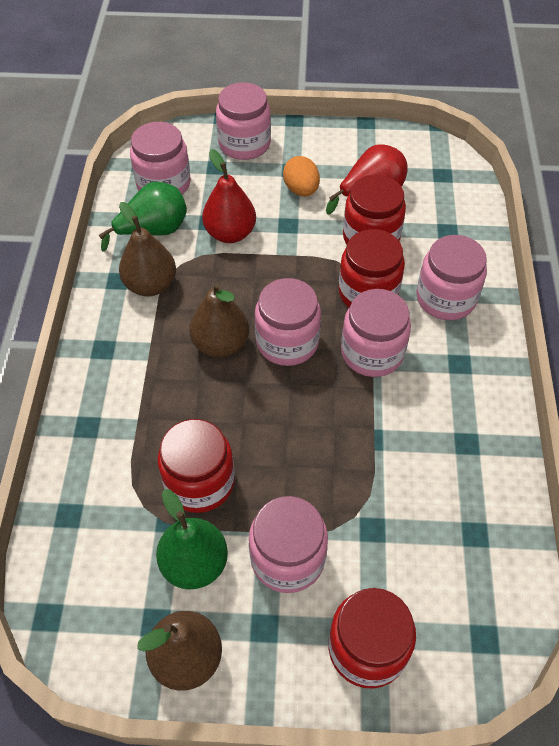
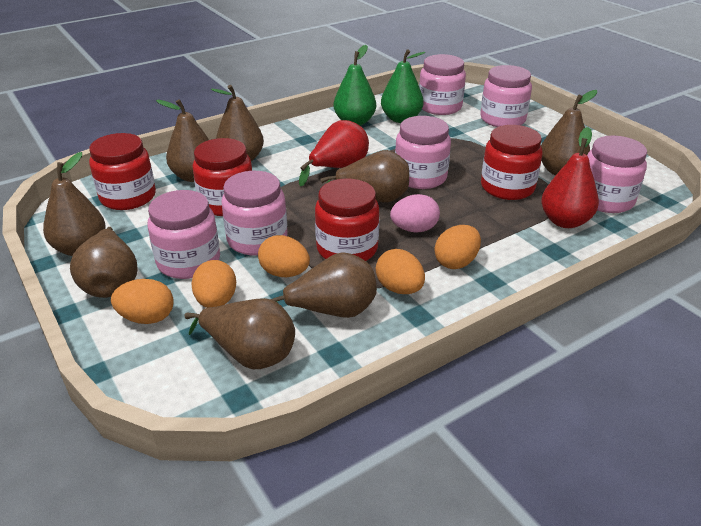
brown pear: 3 -> 8
orange egg: 1 -> 5
pink egg: 0 -> 1

